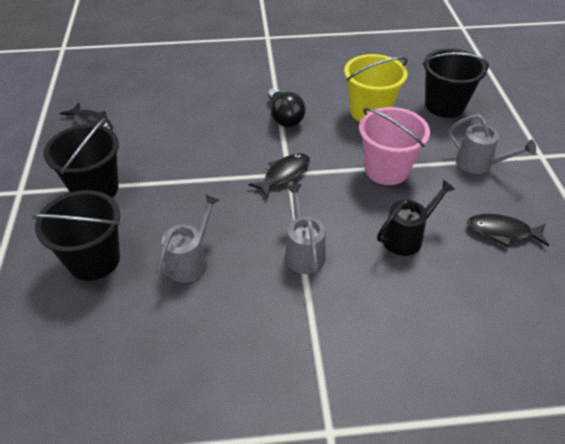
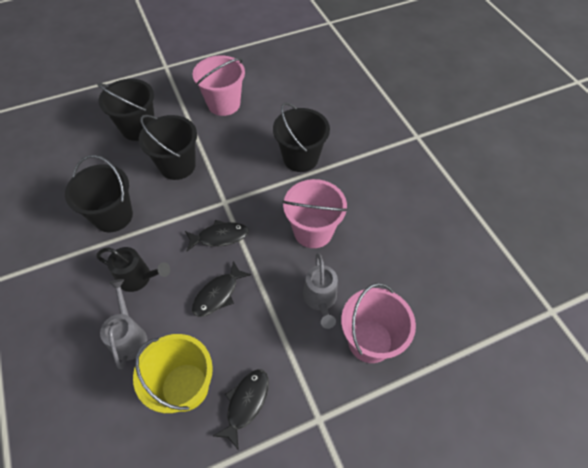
black bucket: 3 -> 4
black light bulb: 1 -> 0
grey watering can: 3 -> 2
pink bucket: 1 -> 3

